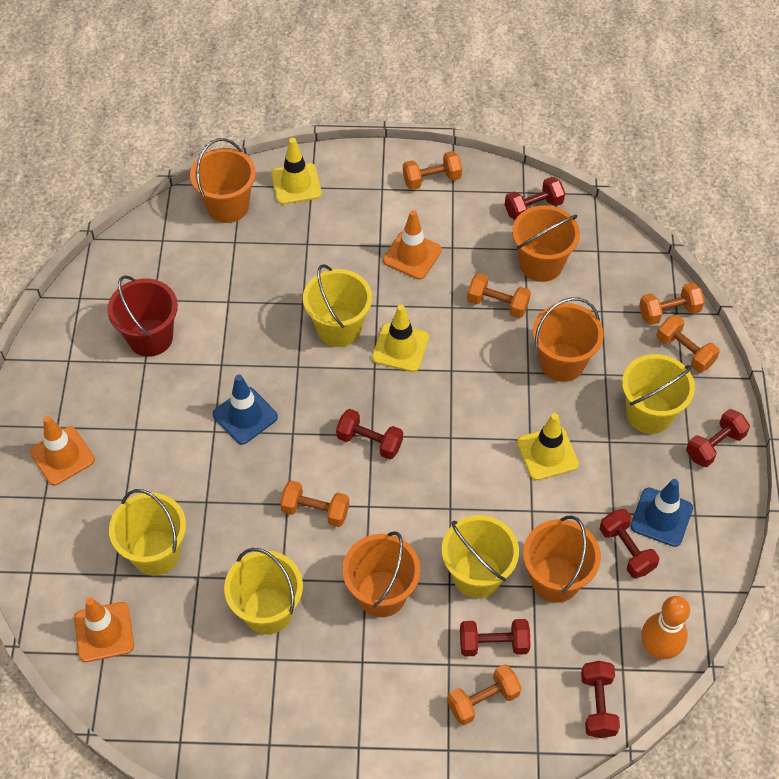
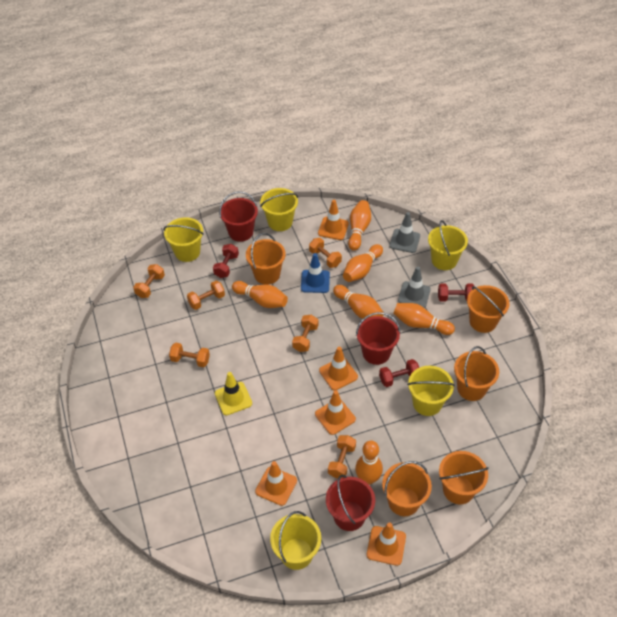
blue traffic cone: 2 -> 1
grey traffic cone: 0 -> 2
orange bowling pin: 1 -> 6
orange traffic cone: 3 -> 5
red bucket: 1 -> 3
red dumbbell: 6 -> 3
yellow traffic cone: 3 -> 1

